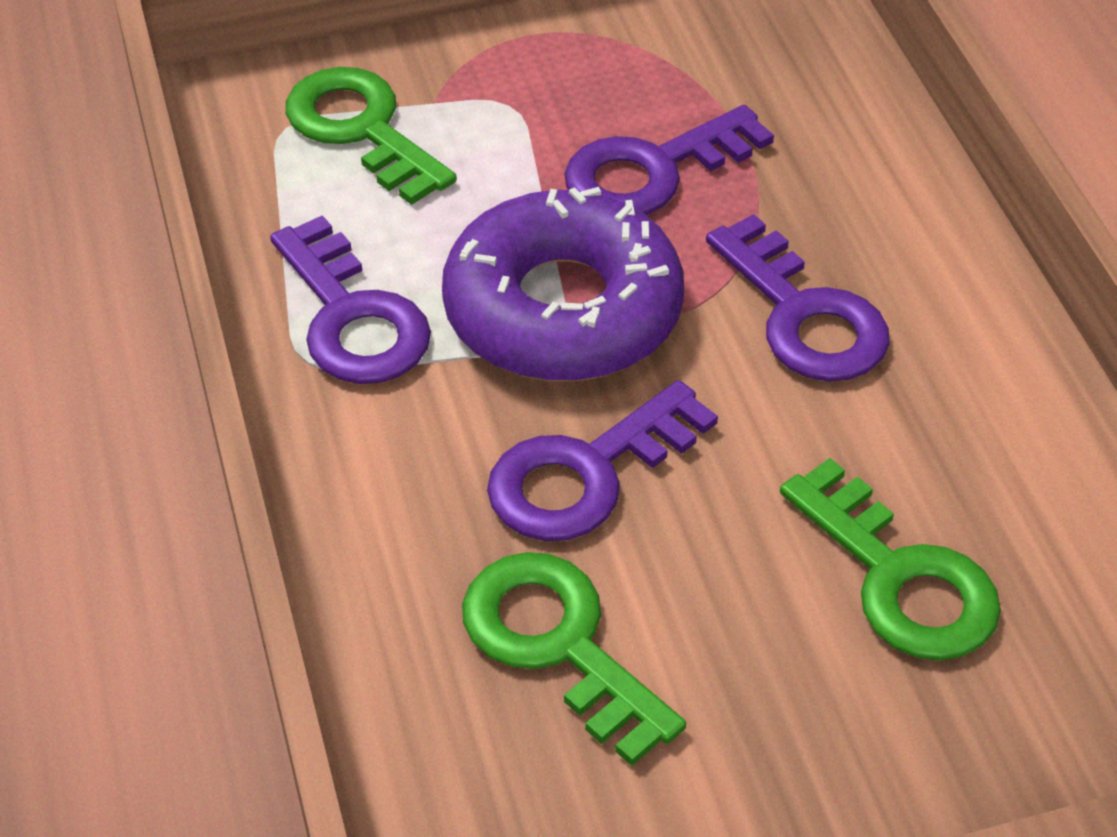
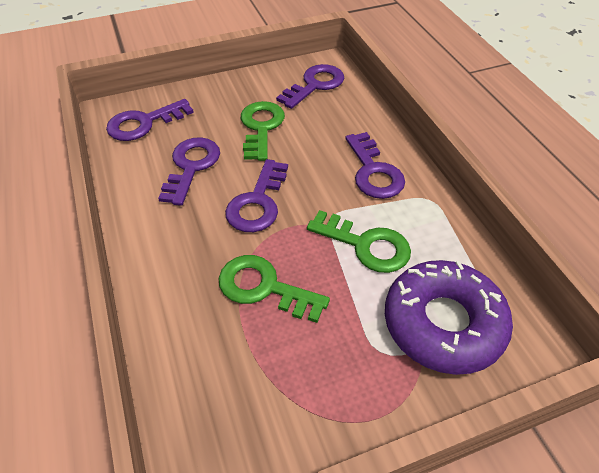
purple key: 4 -> 5

